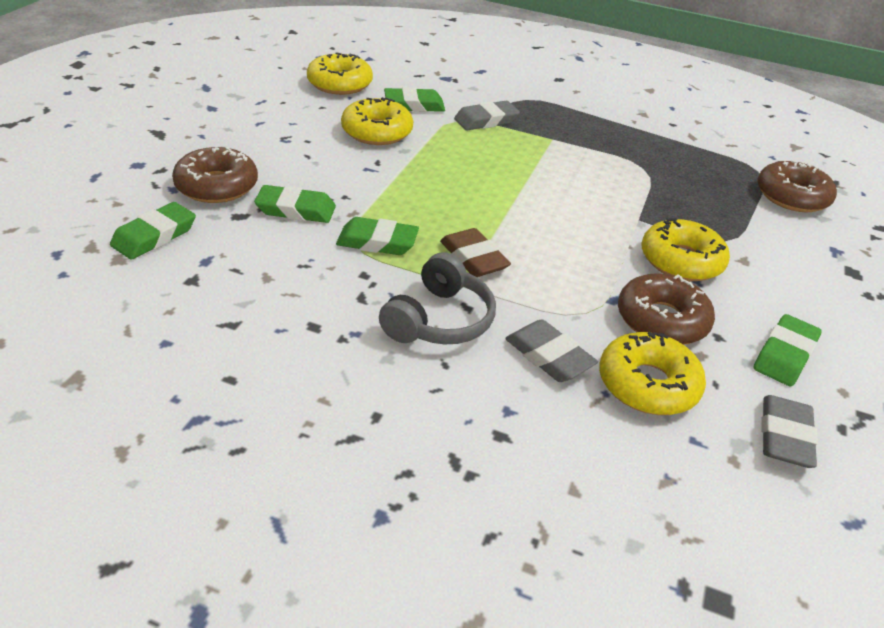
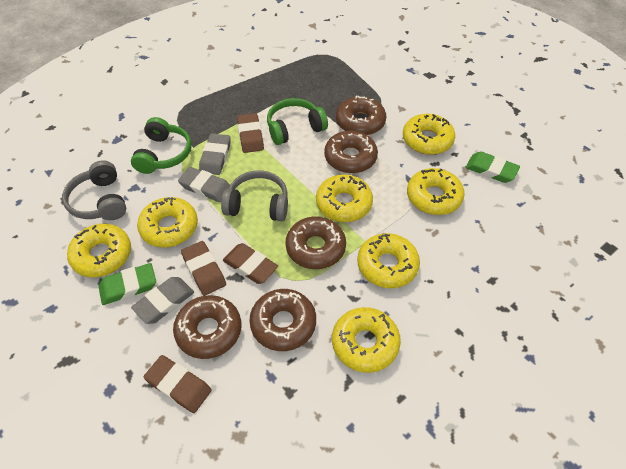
brown donut: 3 -> 5
brown eraser: 1 -> 4
green eraser: 5 -> 2
green headphones: 0 -> 2
grey headphones: 1 -> 2
yellow donut: 4 -> 7

